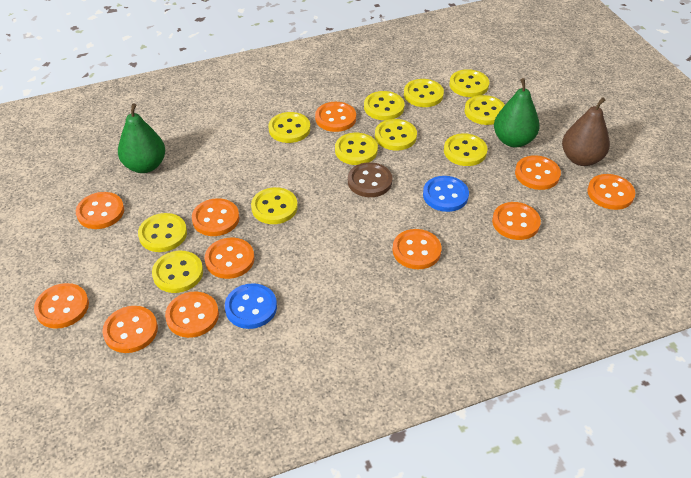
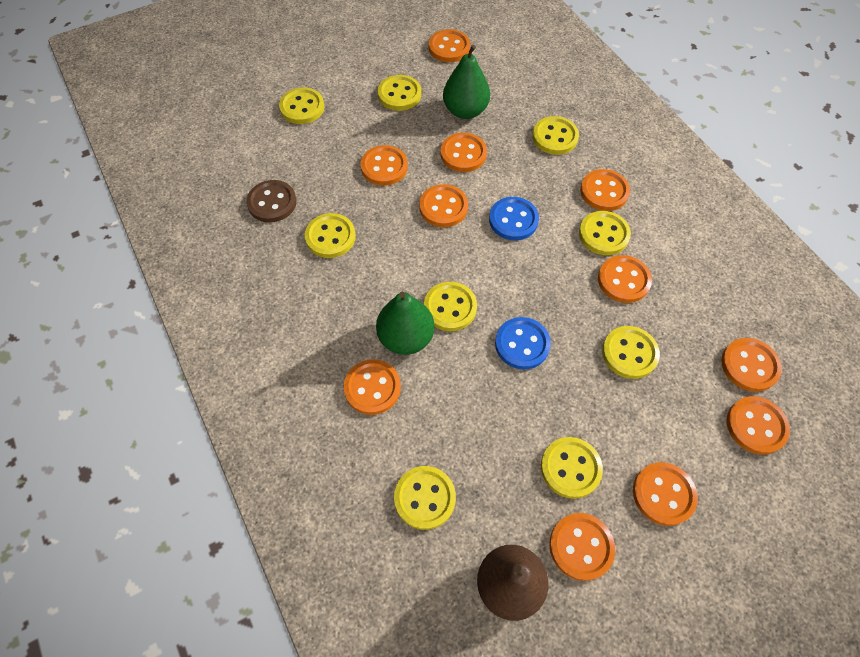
yellow button: 11 -> 9

